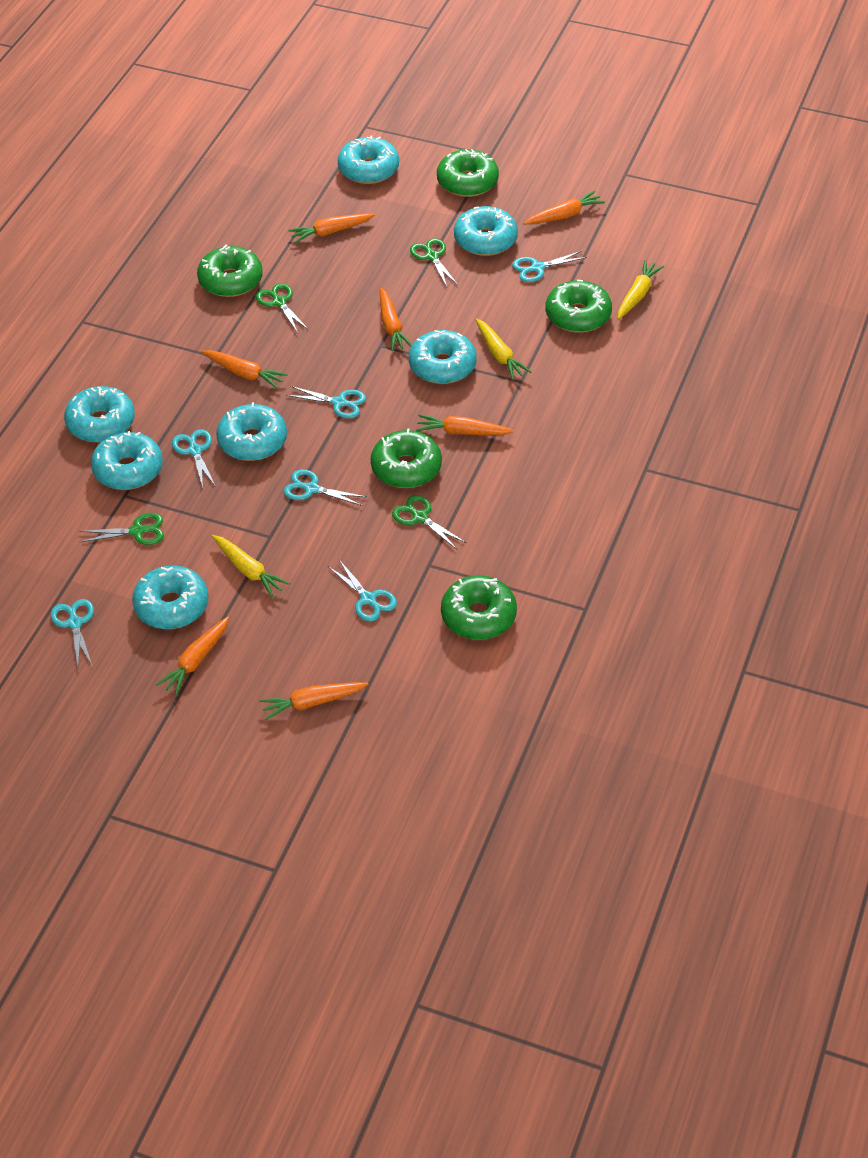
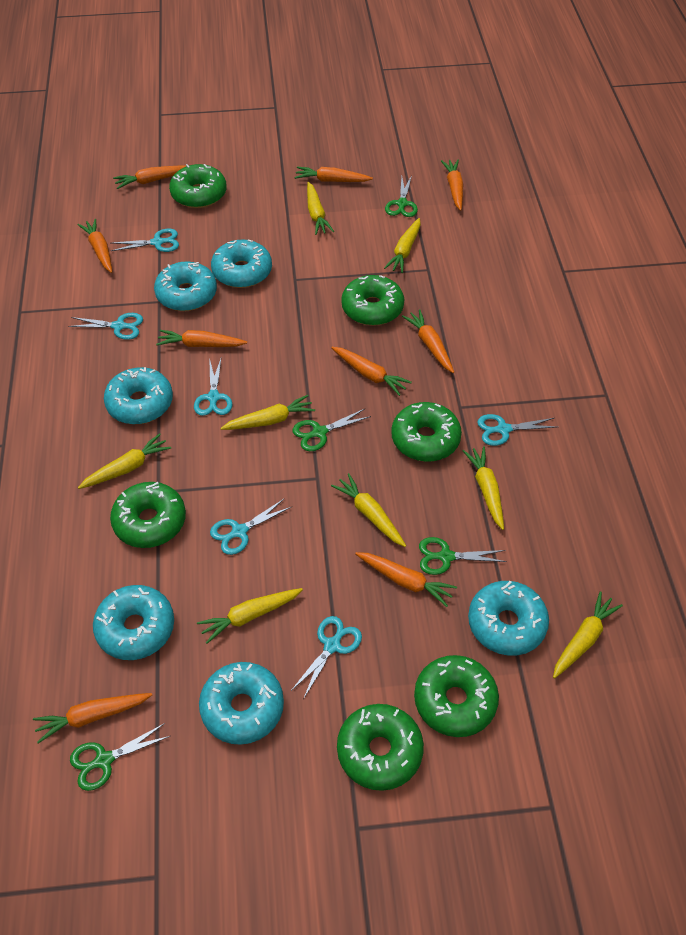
green donut: 5 -> 6
orange carrot: 7 -> 9
turquoise donut: 7 -> 6
yellow carrot: 3 -> 8

